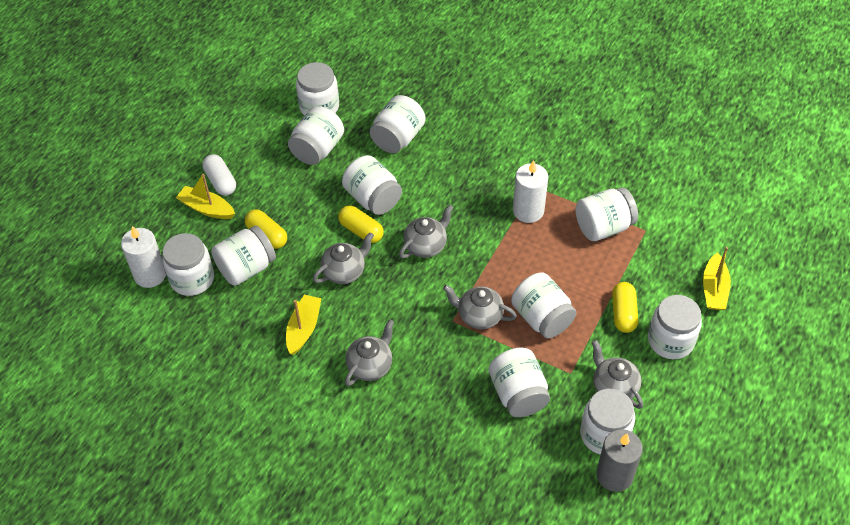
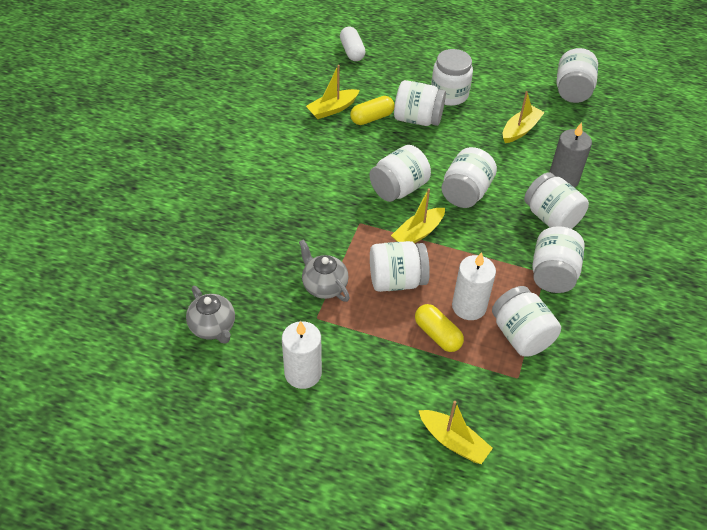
grey teapot: 5 -> 2
white jar: 11 -> 9
yellow boat: 3 -> 4
yellow capsule: 3 -> 2

